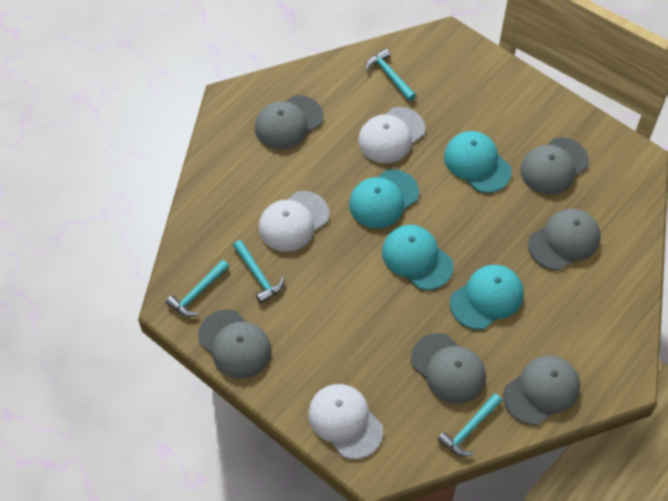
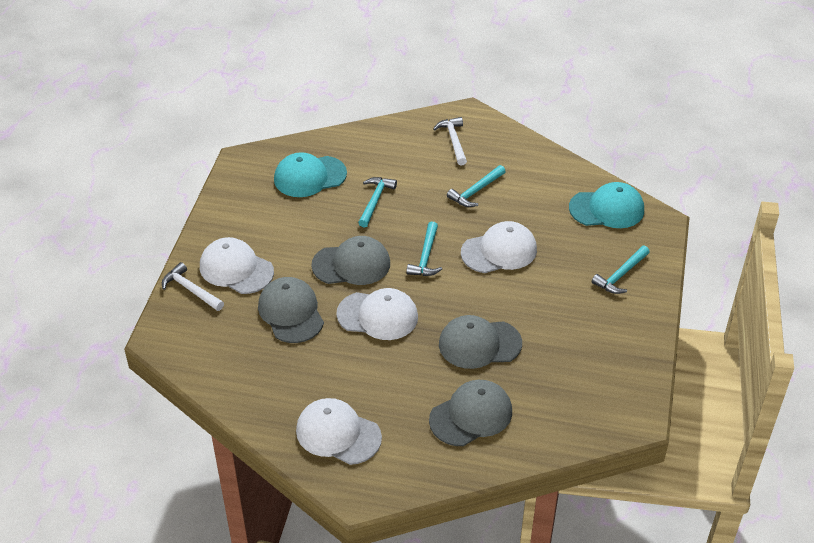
grey cap: 6 -> 4
turquoise cap: 4 -> 2
white cap: 3 -> 4
white hammer: 0 -> 2

